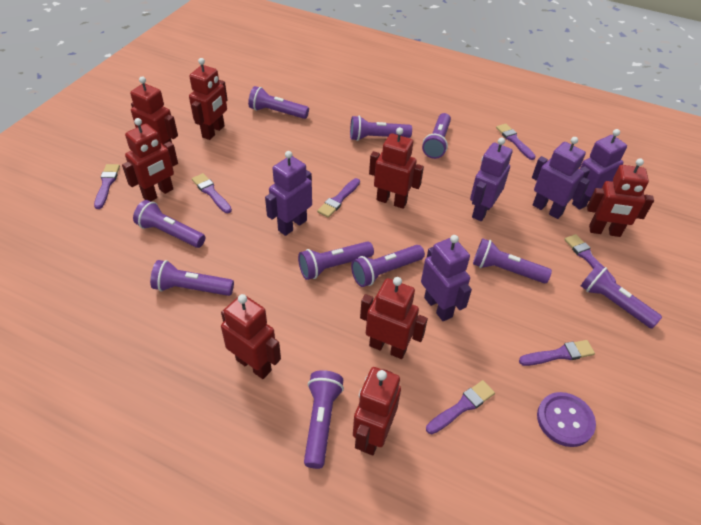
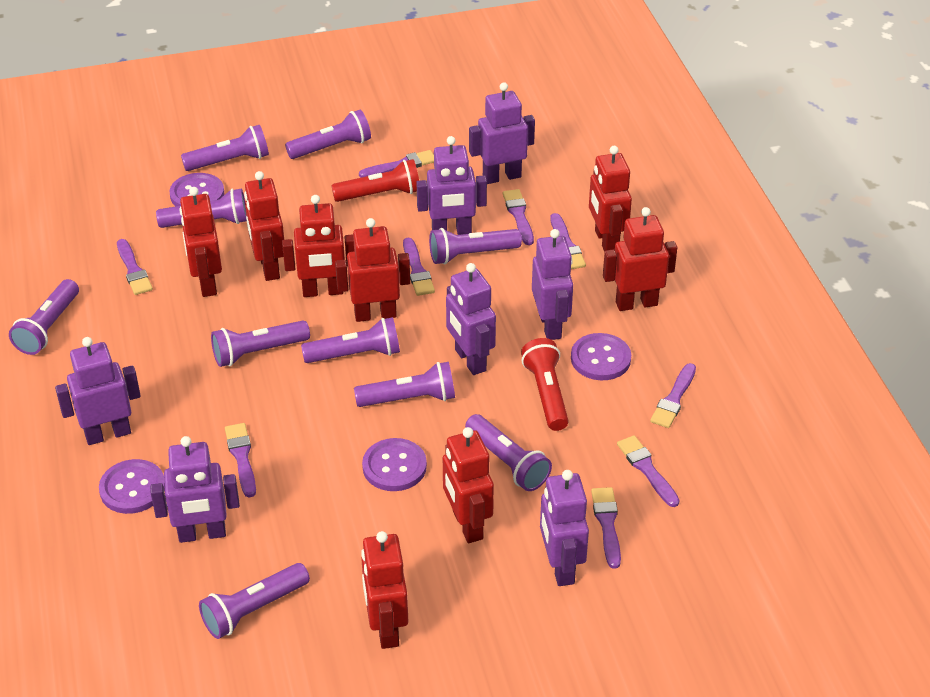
purple brush: 7 -> 9
purple button: 1 -> 4
purple robot: 5 -> 7
red flashlight: 0 -> 2

